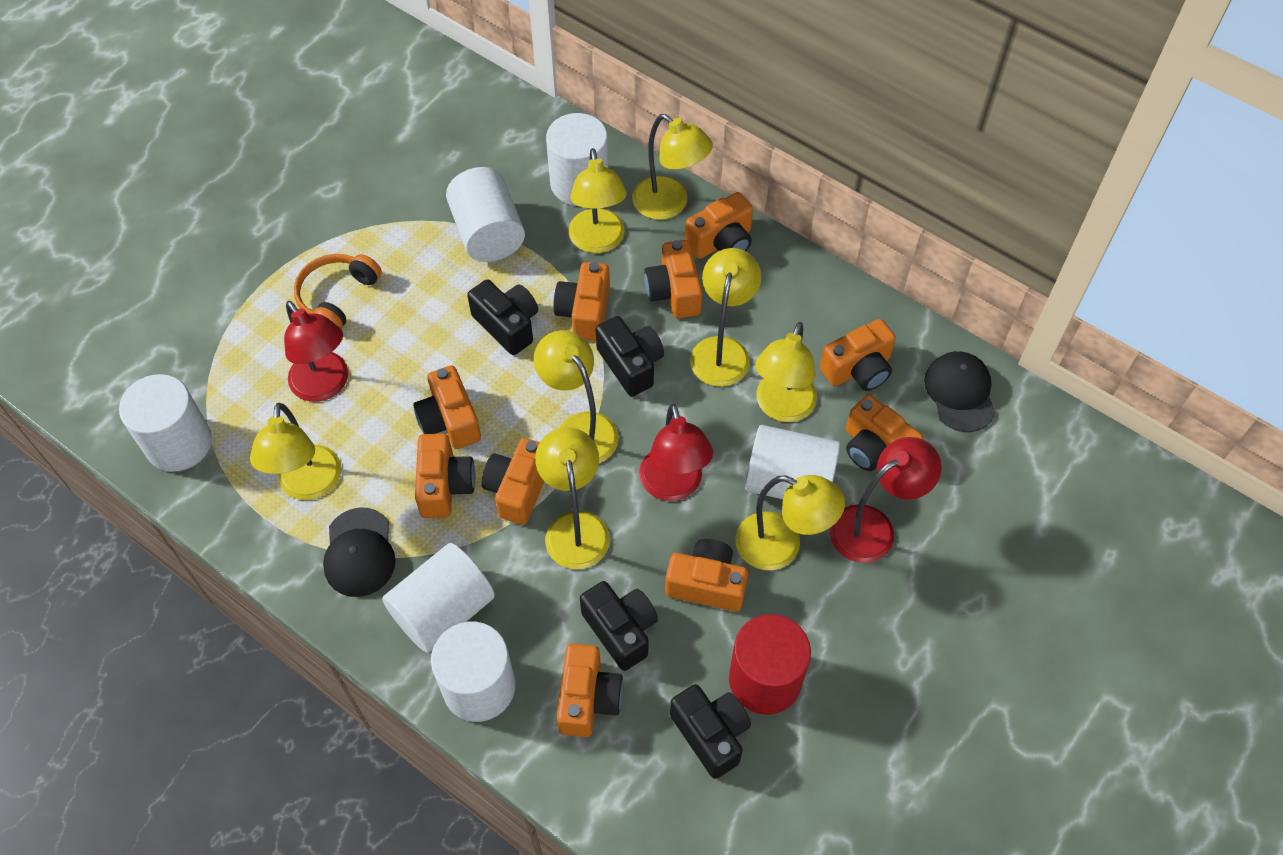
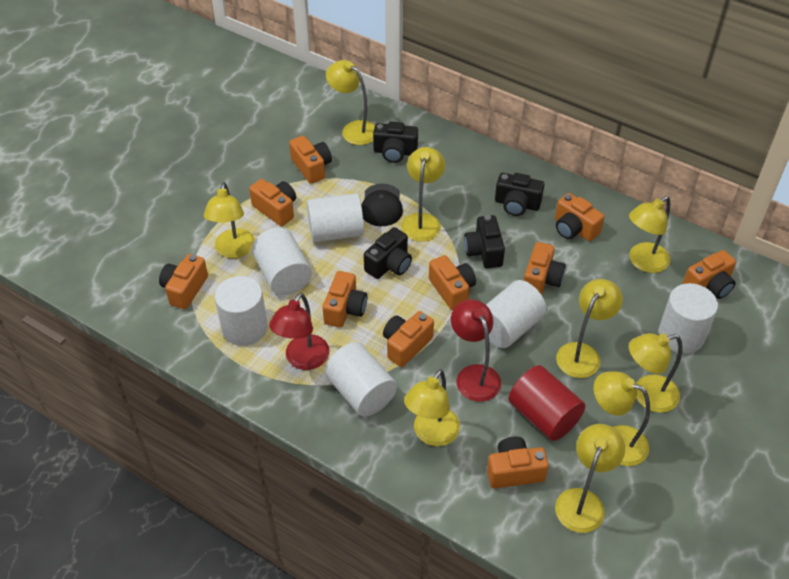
black cap: 2 -> 1
orange headphones: 1 -> 0
red lamp: 3 -> 2
yellow lamp: 8 -> 9

